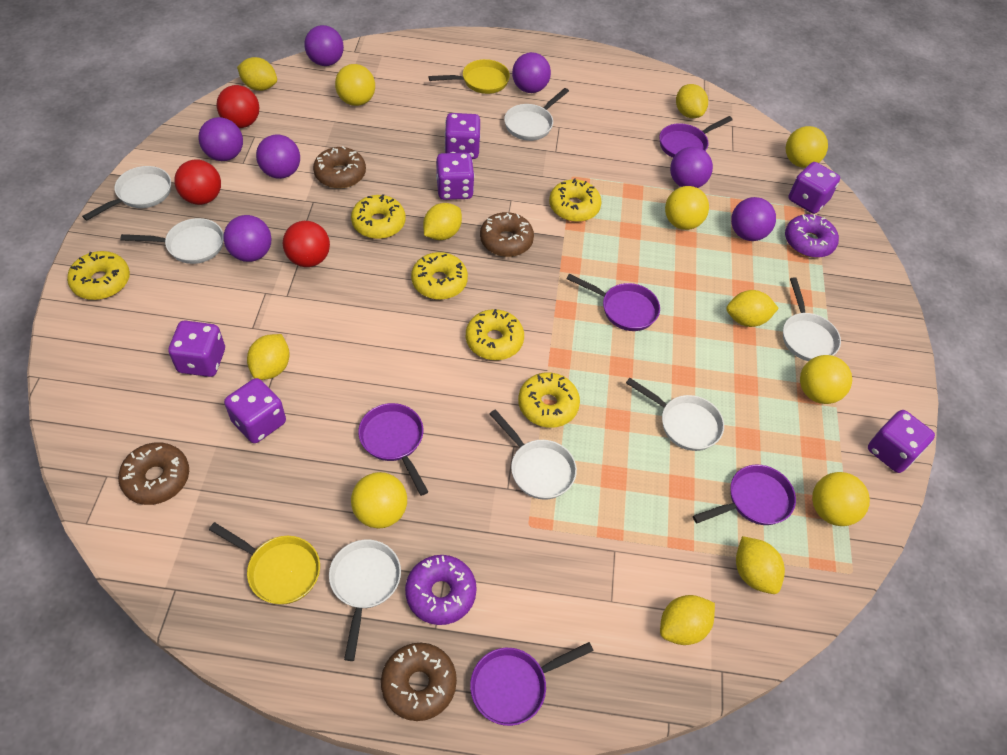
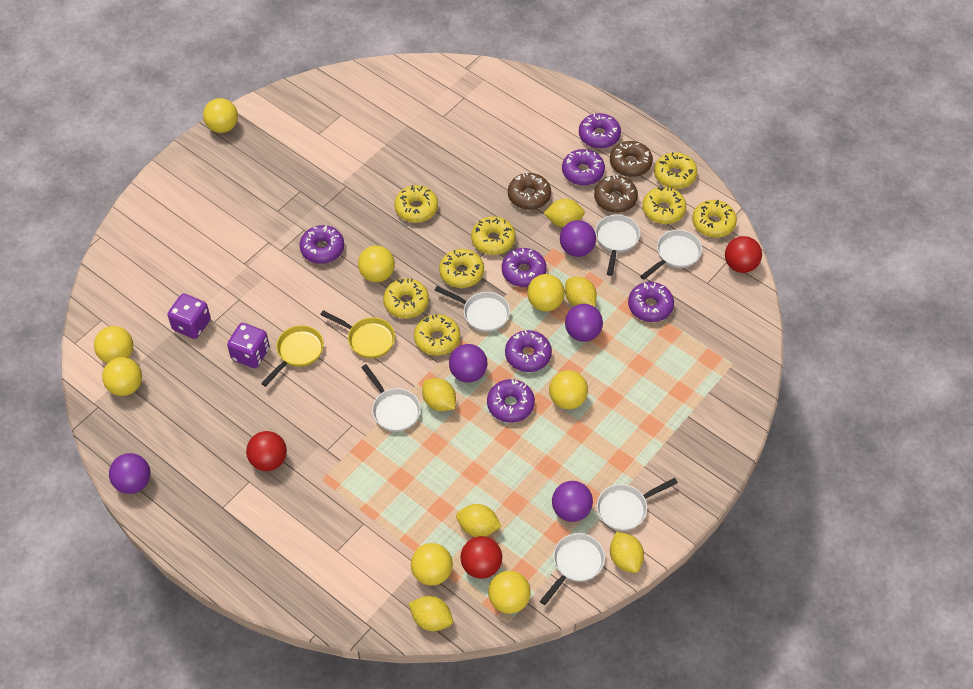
brown donut: 4 -> 3
purple ball: 7 -> 5
purple dice: 6 -> 2
purple donut: 2 -> 7
purple pan: 5 -> 0
white pan: 7 -> 6
yellow ball: 6 -> 8
yellow donut: 6 -> 8
yellow lemon: 7 -> 6

